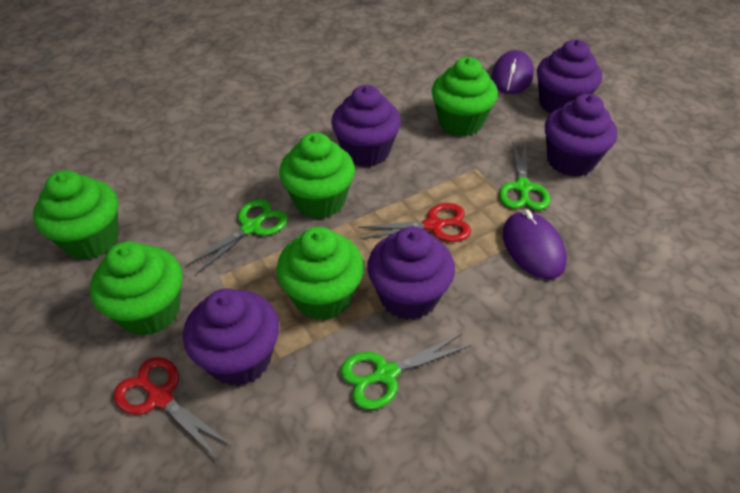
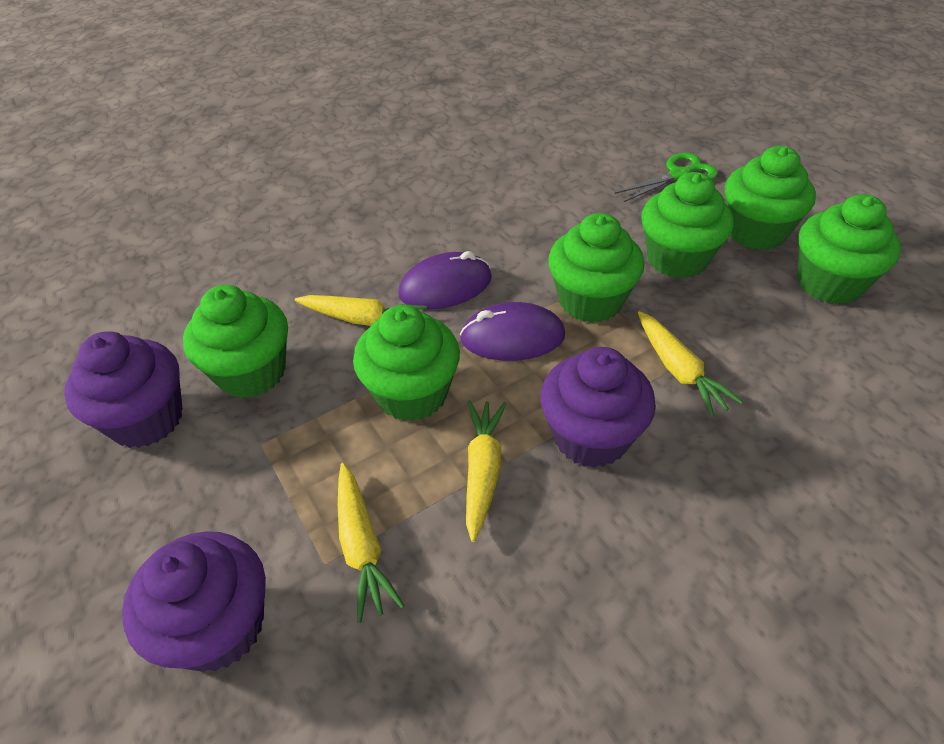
green cupcake: 5 -> 6
green scissors: 3 -> 1
purple cupcake: 5 -> 3
red scissors: 2 -> 0
yellow carrot: 0 -> 4

